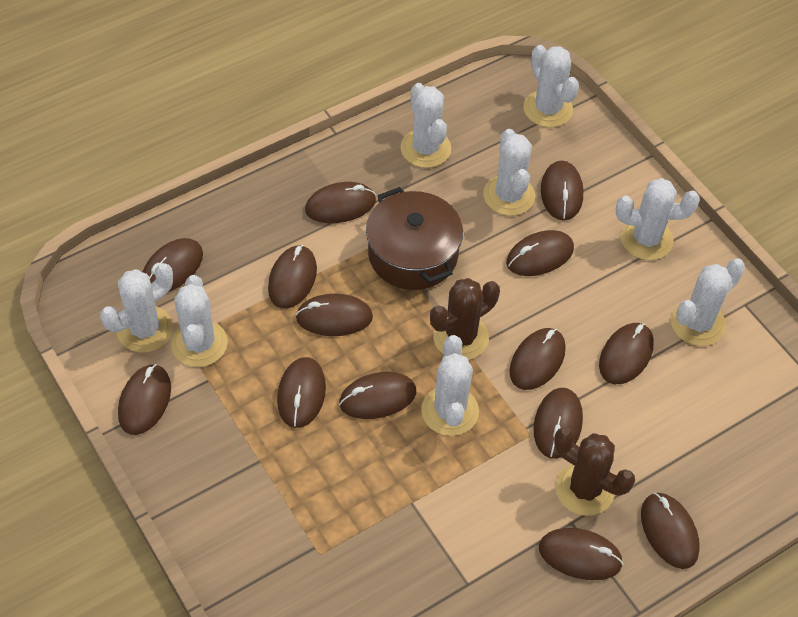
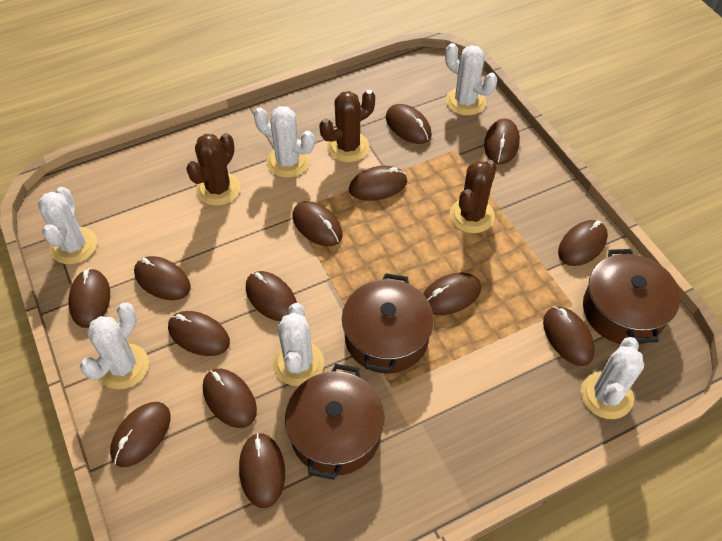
brown cactus: 2 -> 3
brown pot: 1 -> 3
white cactus: 8 -> 6

